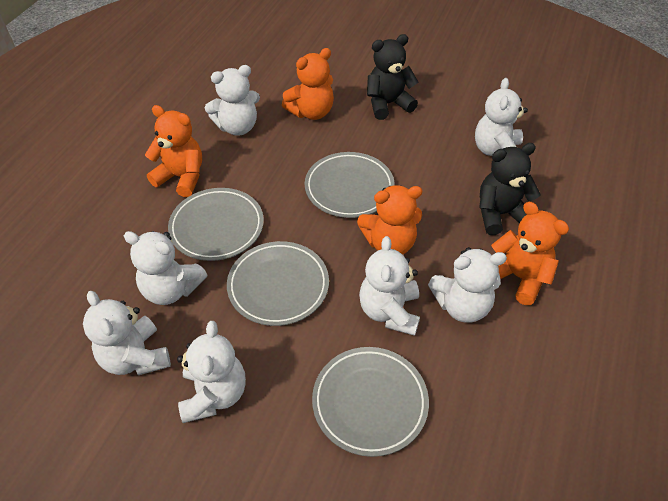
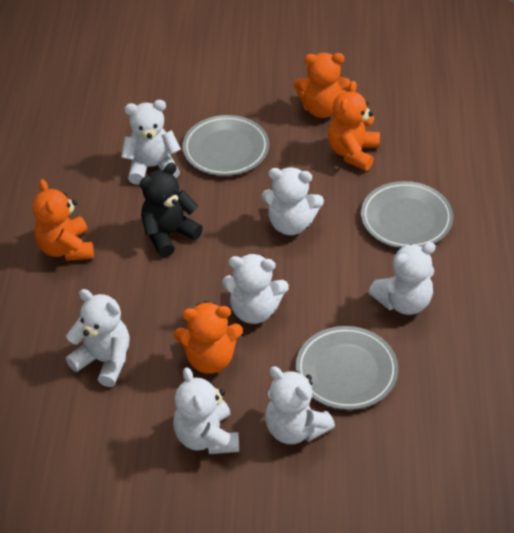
black teddy bear: 2 -> 1
grey plate: 4 -> 3

